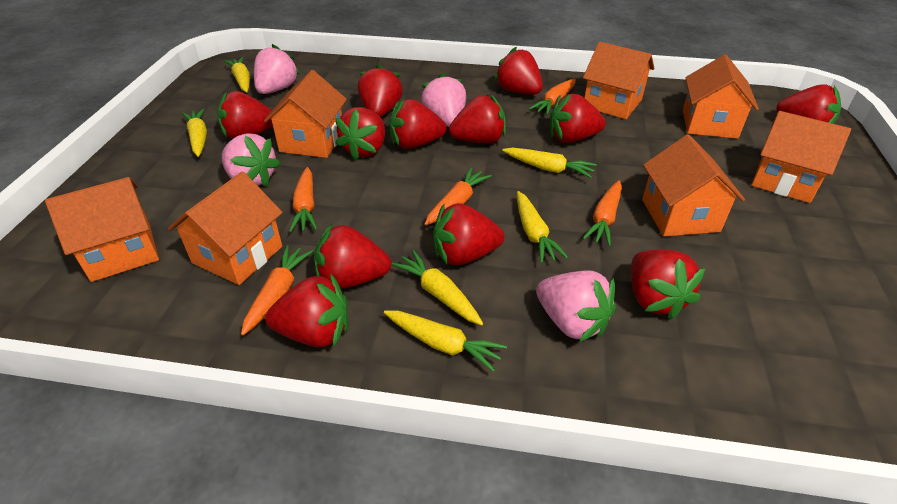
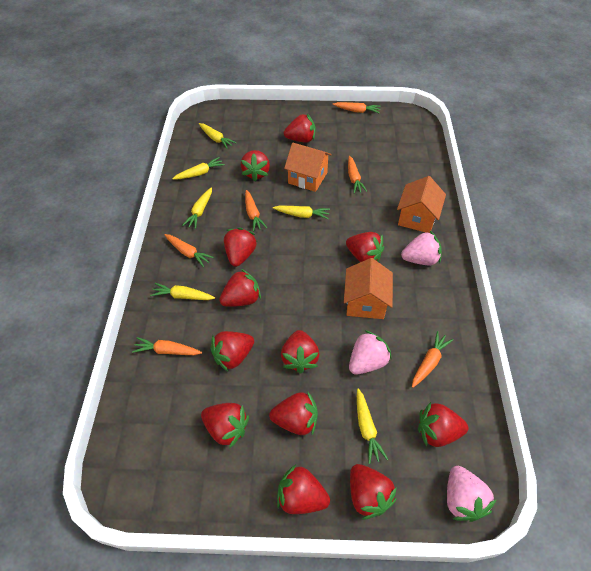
orange carrot: 5 -> 6
orange house: 7 -> 3
pink strawberry: 4 -> 3

